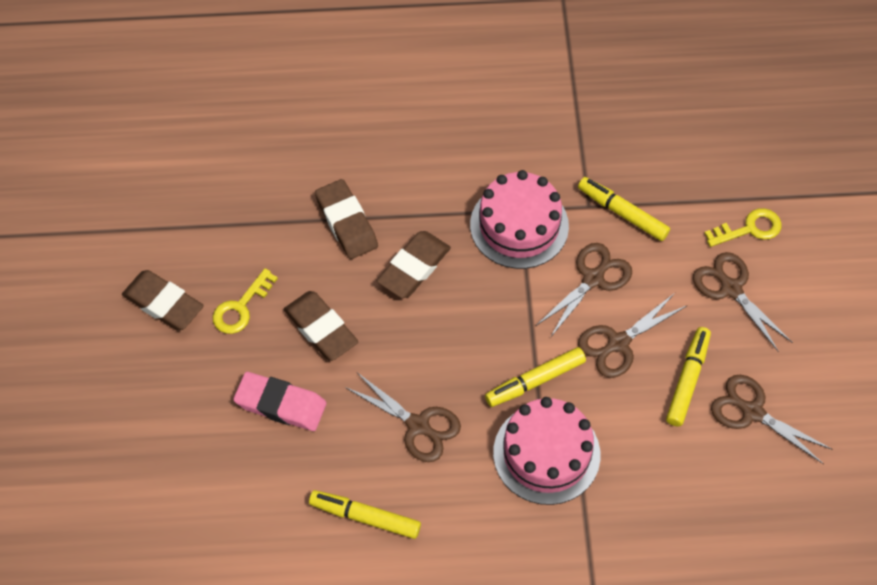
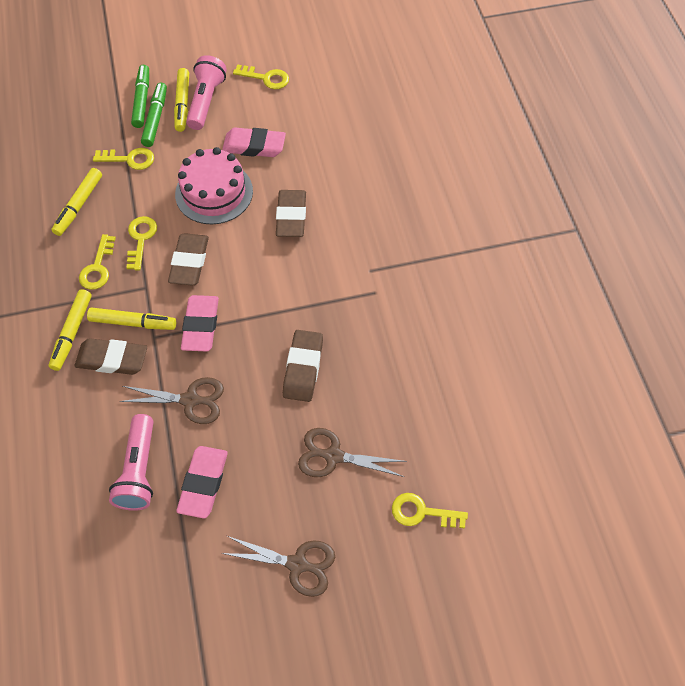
brown scissors: 5 -> 3
green marker: 0 -> 2
pink cake: 2 -> 1
pink eraser: 1 -> 3
pink flashlight: 0 -> 2
yellow key: 2 -> 5

